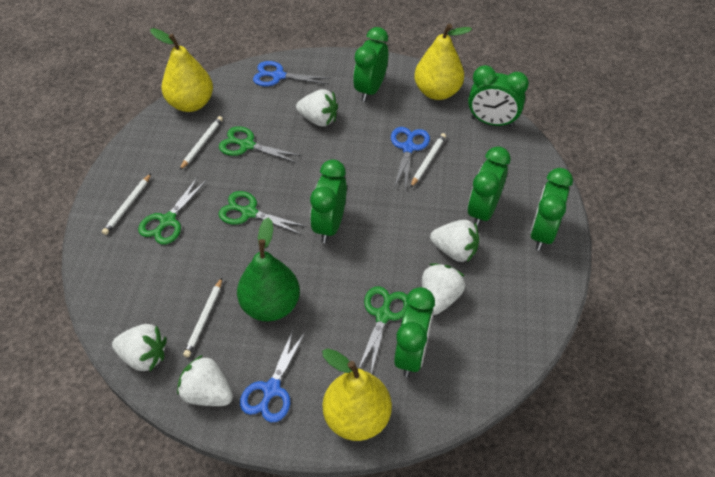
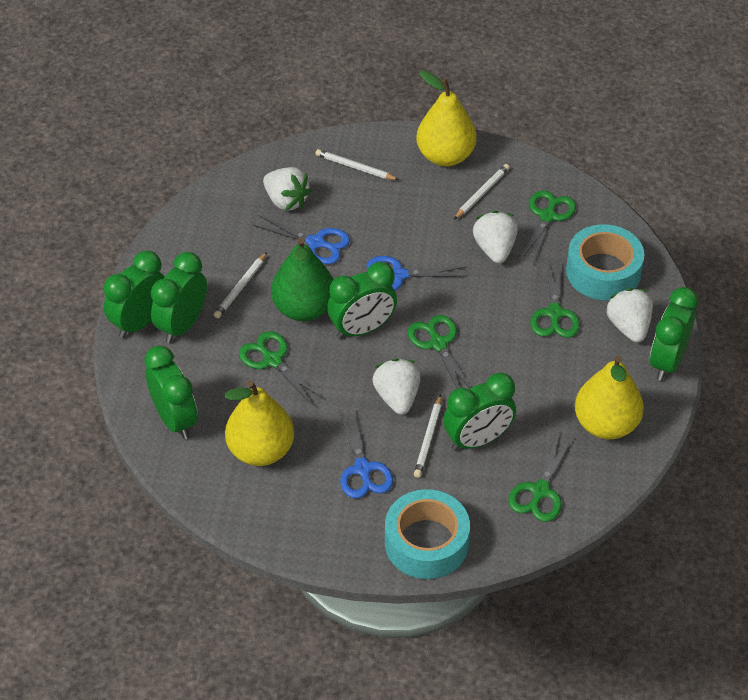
green scissors: 4 -> 5
turquoise tape: 0 -> 2
white strawberry: 5 -> 4

